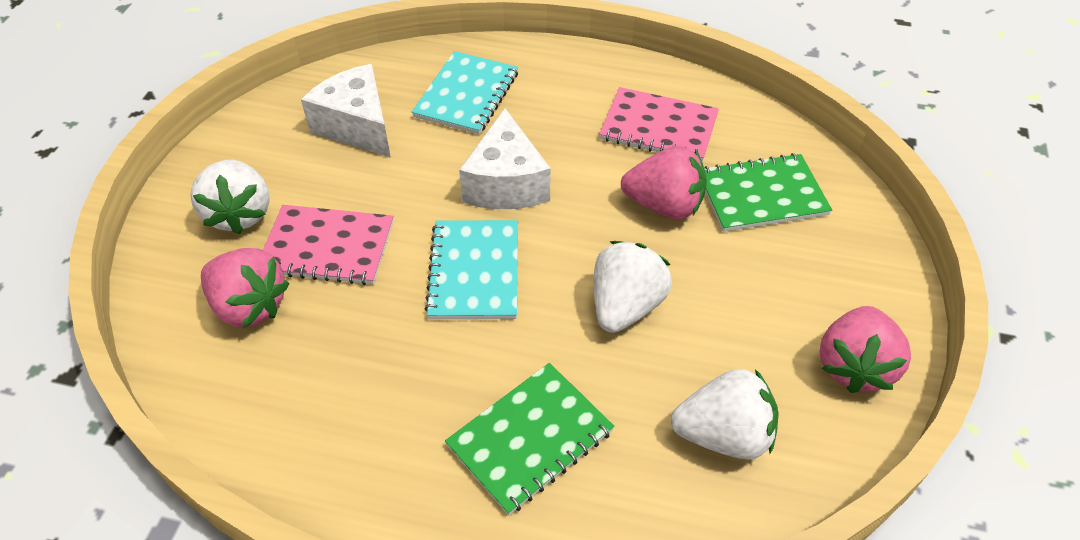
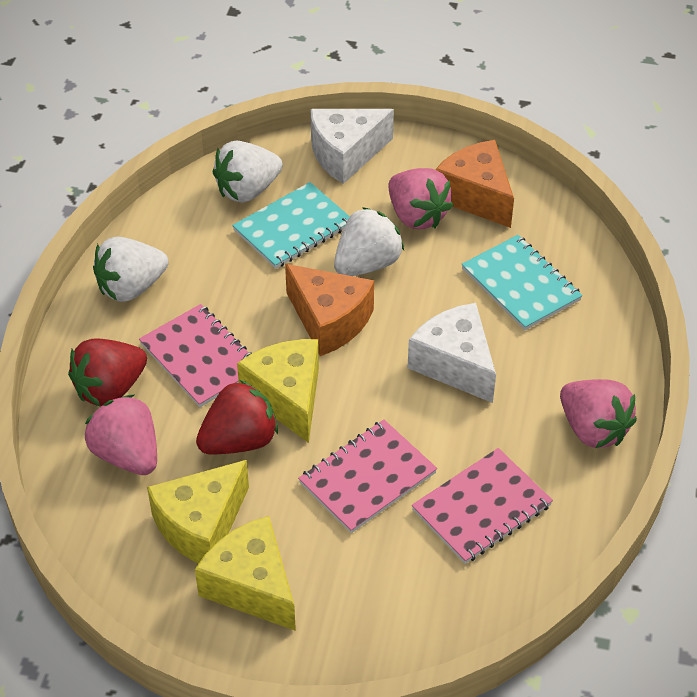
green notebook: 2 -> 0
orange cheese: 0 -> 2
pink notebook: 2 -> 3
red strawberry: 0 -> 2
yellow cheese: 0 -> 3

